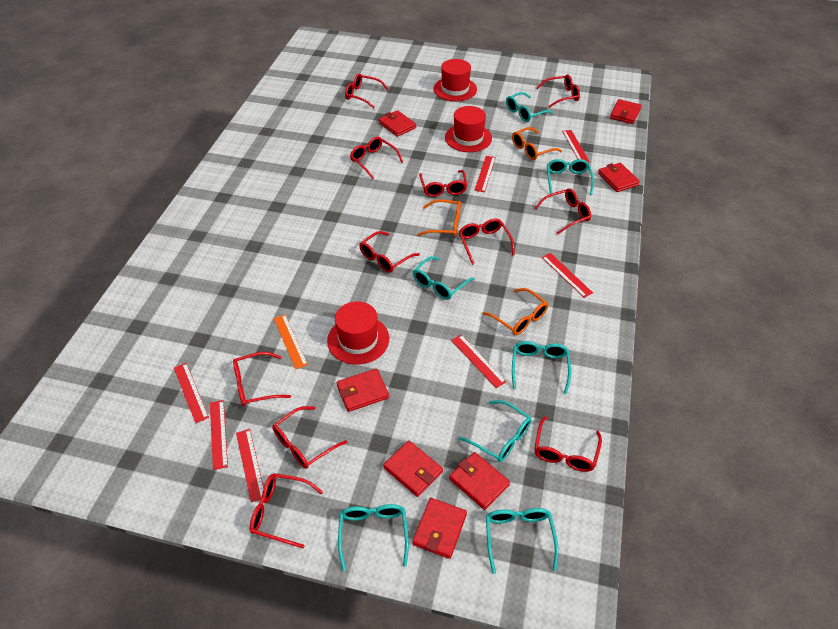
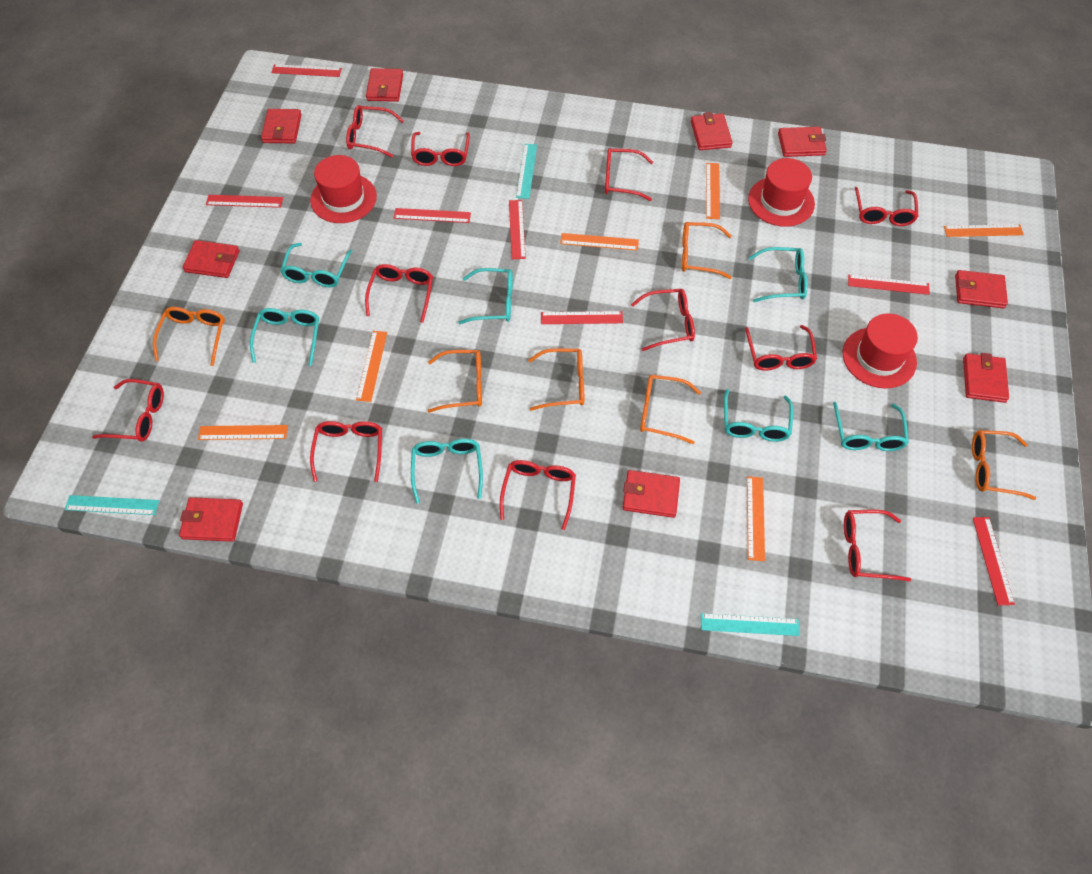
orange glasses: 3 -> 6
orange ruler: 1 -> 6
red wallet: 7 -> 9
turquoise ruler: 0 -> 3

